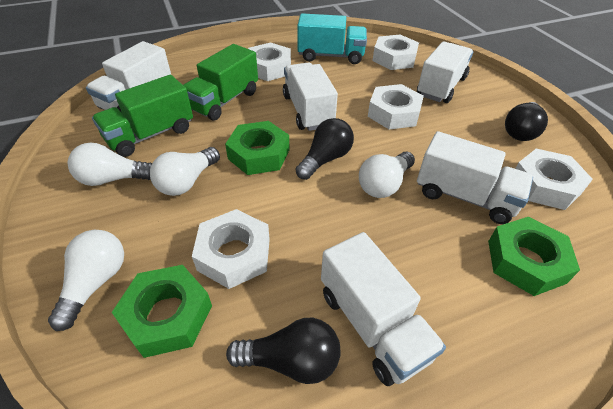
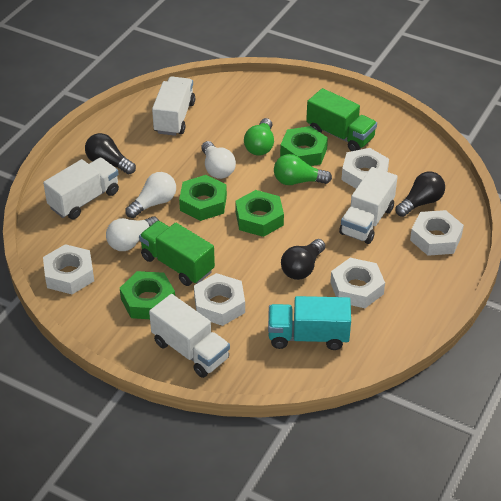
green light bulb: 0 -> 2
green nut: 3 -> 4
white light bulb: 4 -> 3
white truck: 5 -> 4

